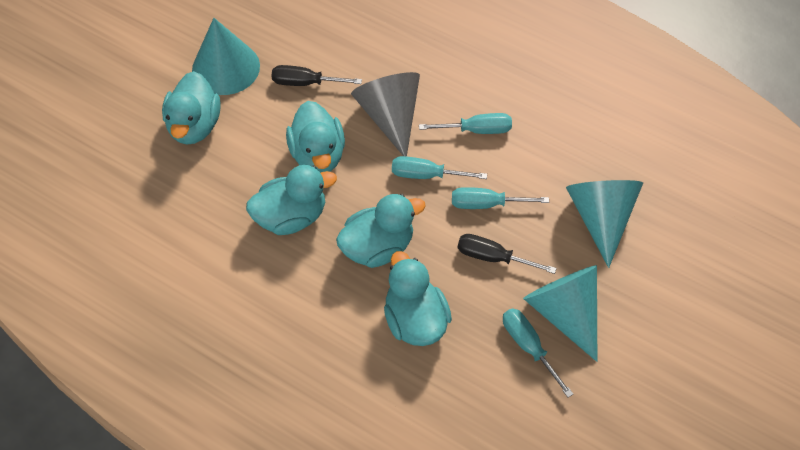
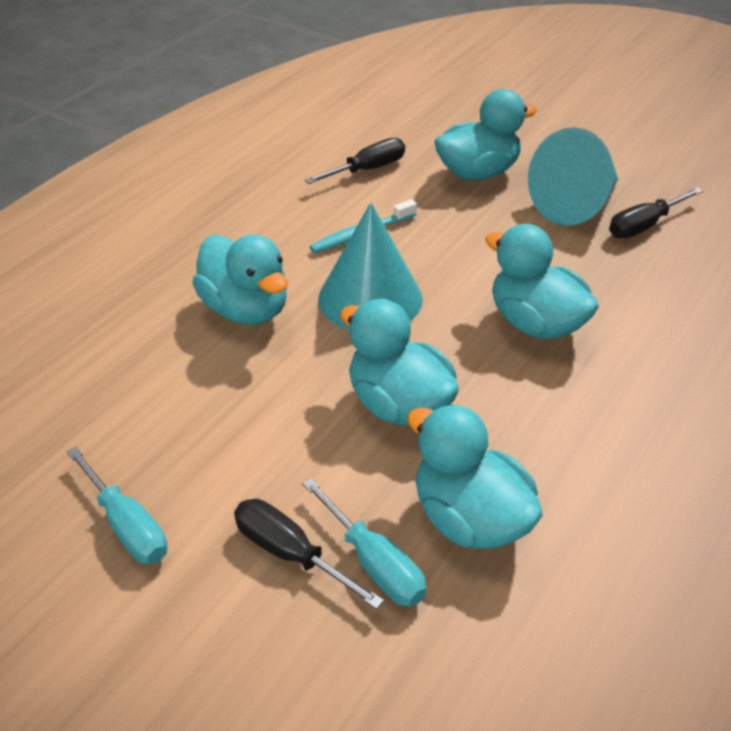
black screwdriver: 2 -> 3
grey cone: 1 -> 0
turquoise cone: 3 -> 2
turquoise screwdriver: 4 -> 2
turquoise toothbrush: 0 -> 1

